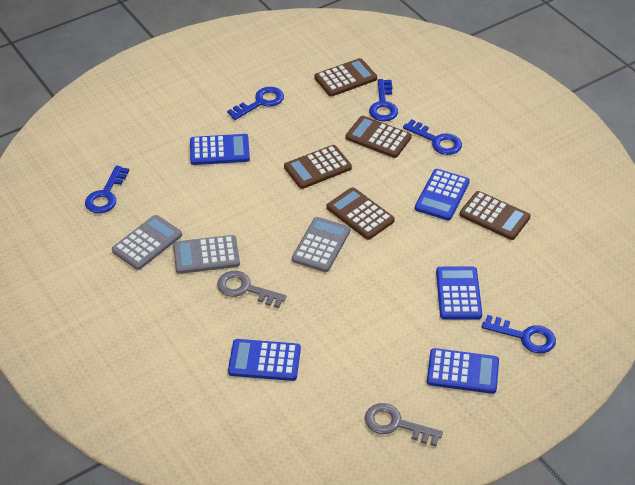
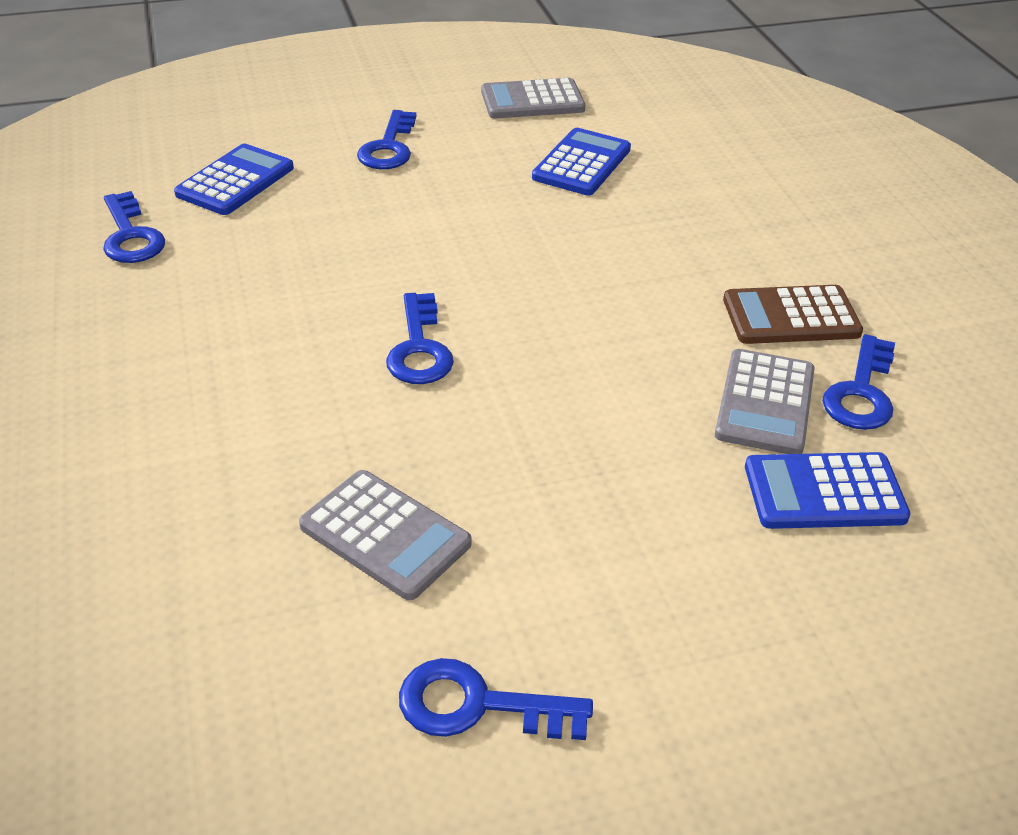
blue calculator: 5 -> 3
brown calculator: 5 -> 1
grey key: 2 -> 0

